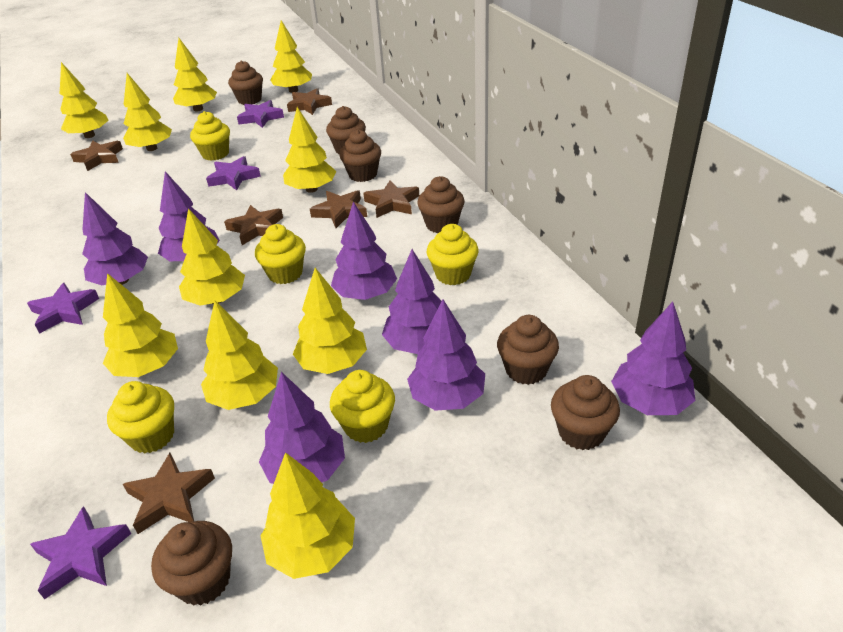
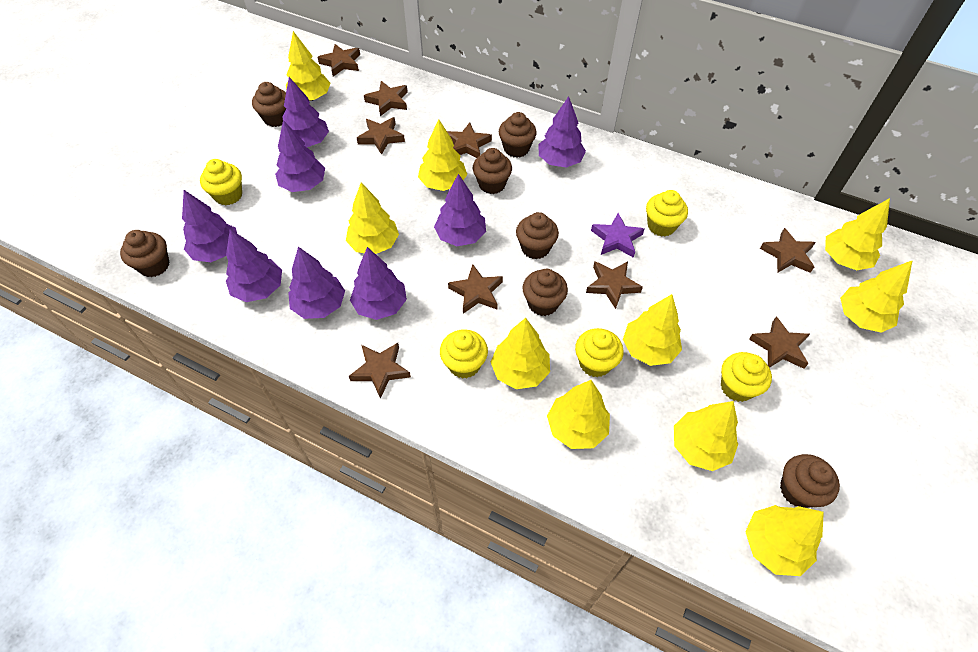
brown star: 6 -> 9
purple star: 4 -> 1
purple tree: 7 -> 8

